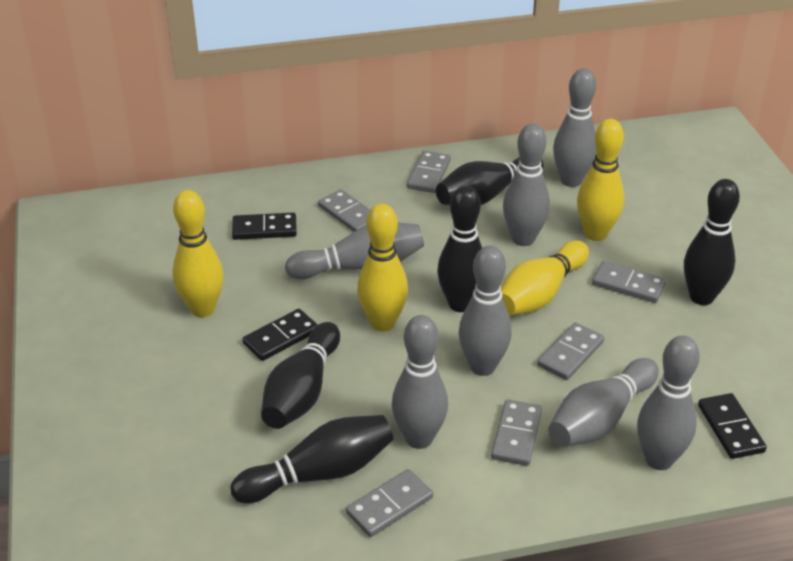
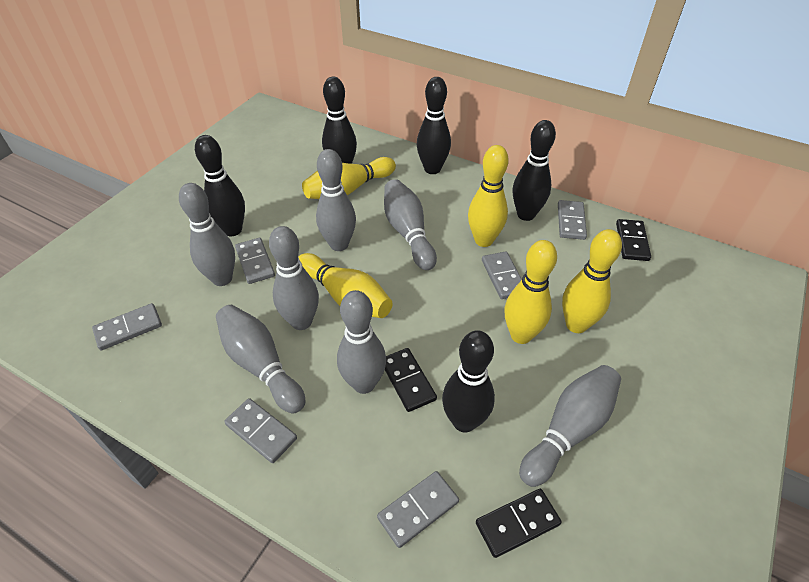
yellow bowling pin: 4 -> 5

